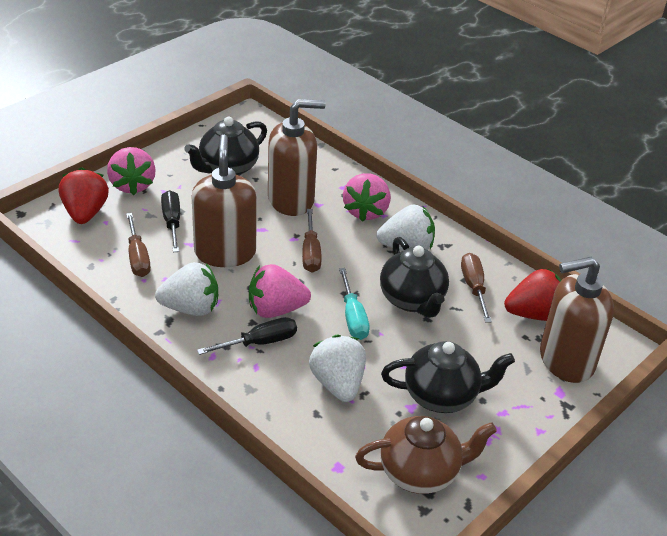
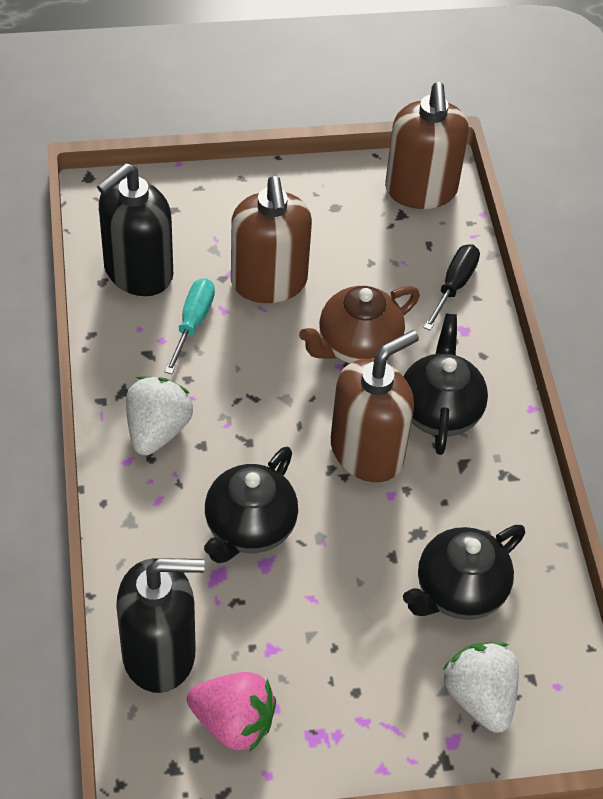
black screwdriver: 2 -> 1
black soap dispenser: 0 -> 2
brown screwdriver: 3 -> 0
pink strawberry: 3 -> 1
red strawberry: 2 -> 0
white strawberry: 3 -> 2

